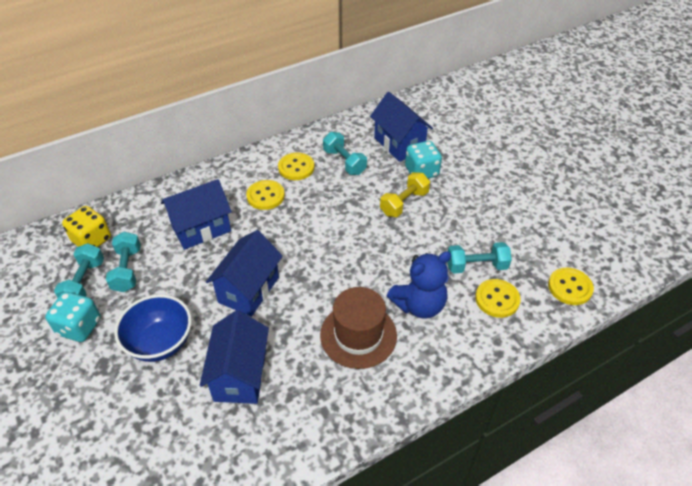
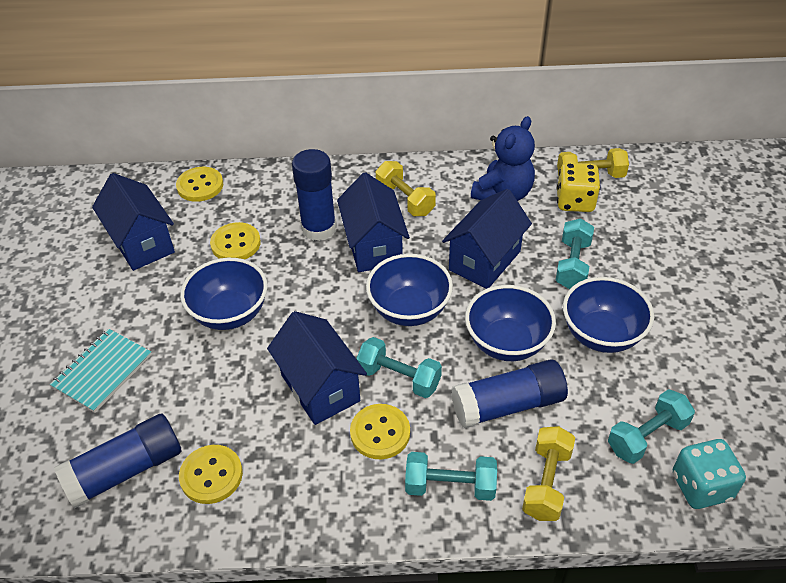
blue bowl: 1 -> 4
blue glue stick: 0 -> 3
brown hat: 1 -> 0
turquoise dice: 2 -> 1
turquoise notebook: 0 -> 1
yellow dumbbell: 1 -> 3

